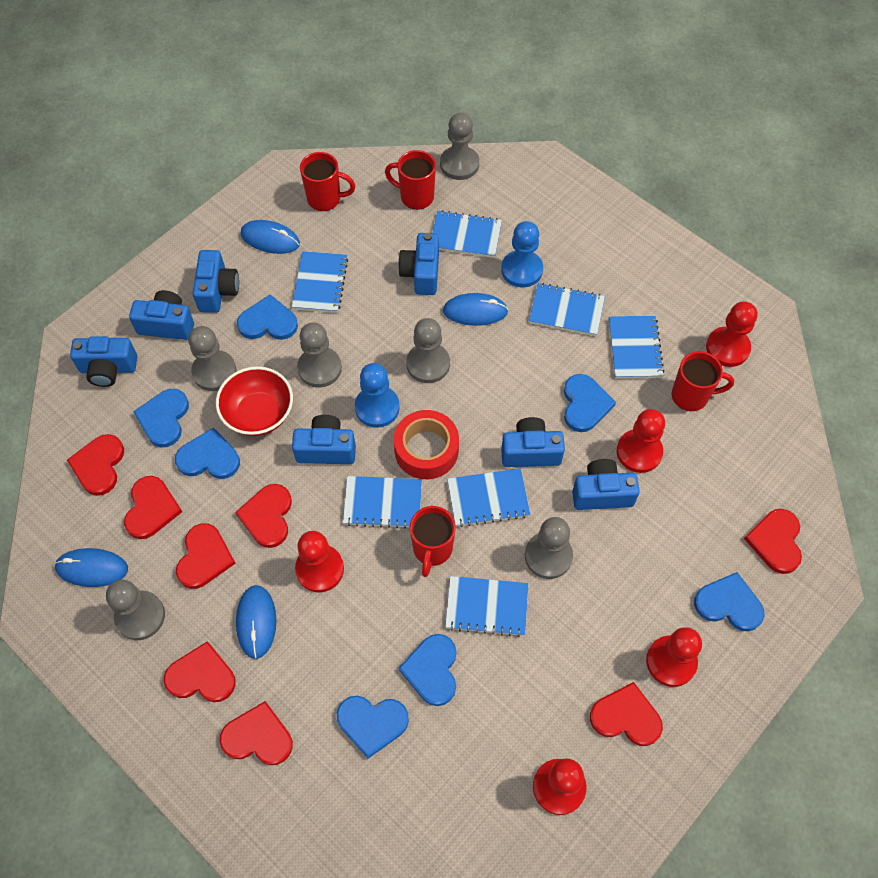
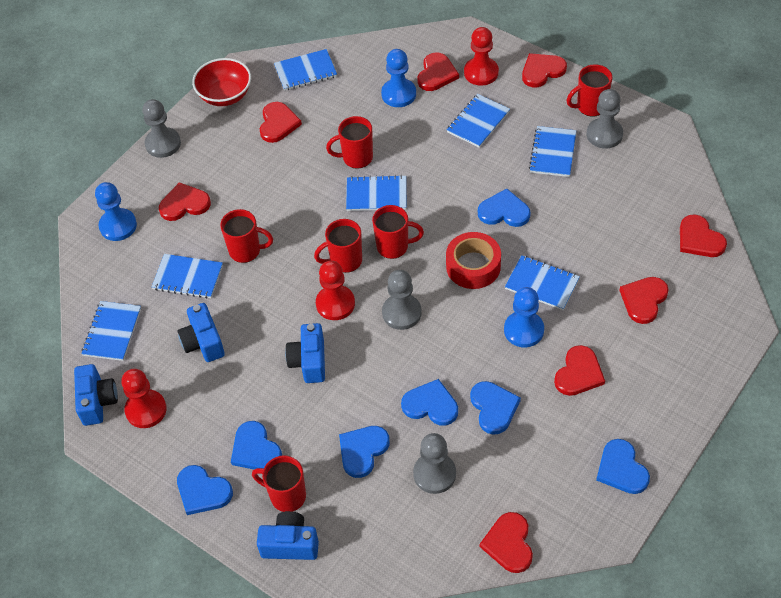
blue camera: 7 -> 4
blue mouse: 4 -> 0
blue pawn: 2 -> 3
grey pawn: 6 -> 4
red mug: 4 -> 6
red pawn: 5 -> 3

